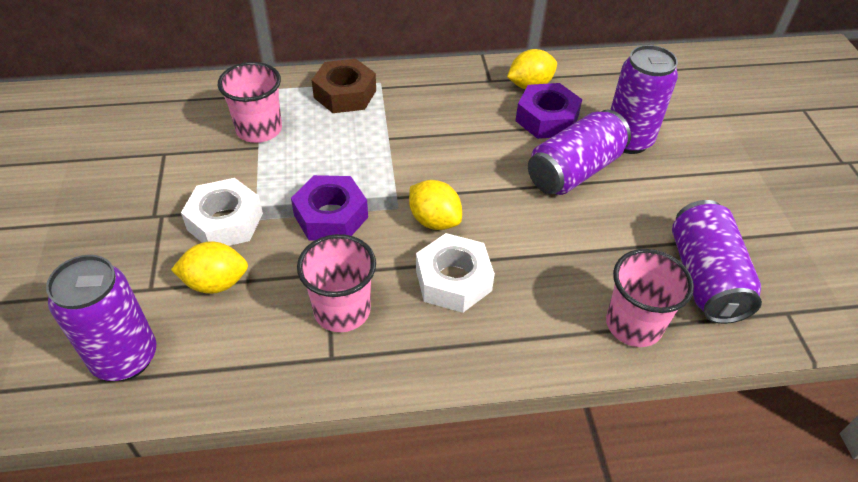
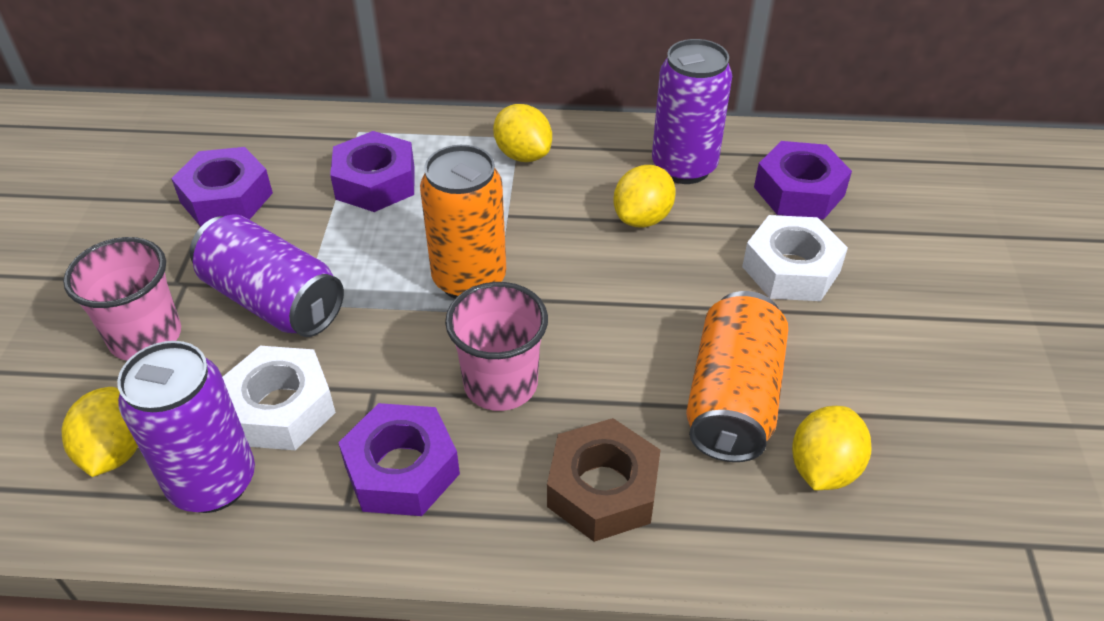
orange can: 0 -> 2
pink cup: 3 -> 2
purple can: 4 -> 3
purple nut: 2 -> 4
yellow lemon: 3 -> 4

